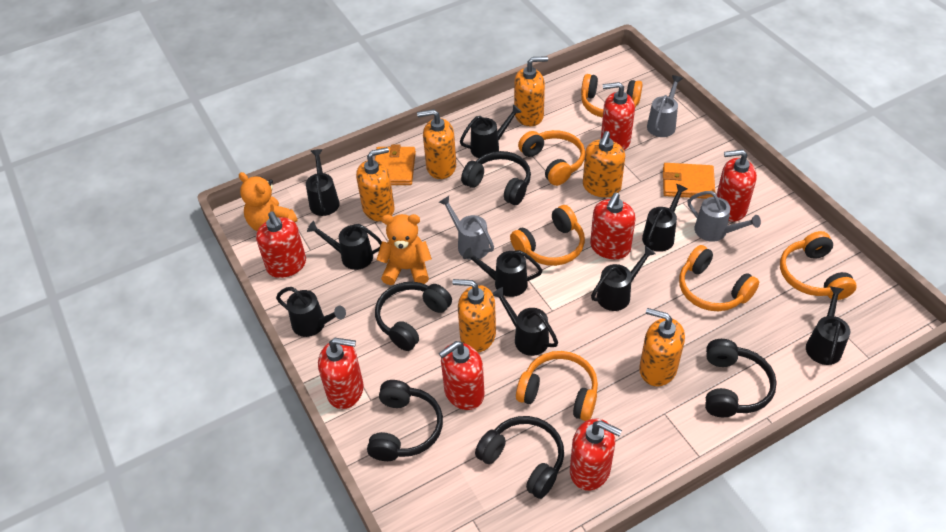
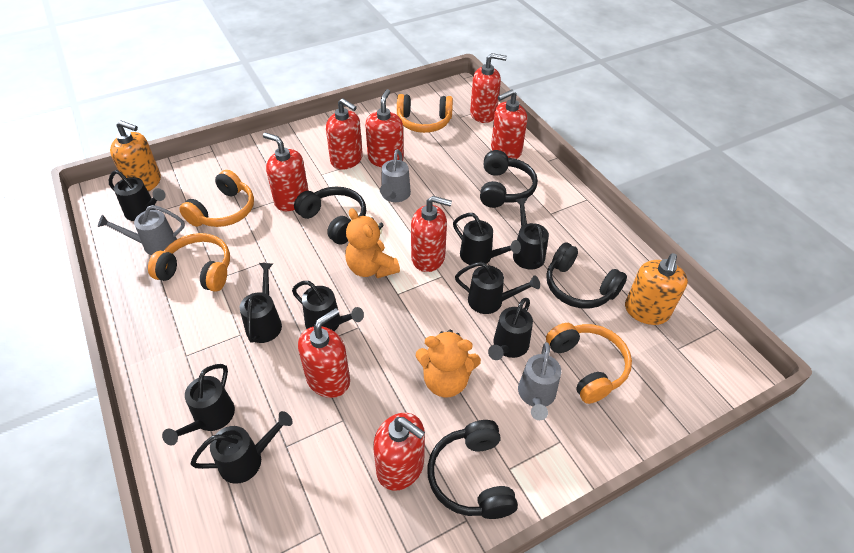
black headphones: 5 -> 4
orange headphones: 6 -> 4
orange soap dispenser: 6 -> 2
orange wallet: 2 -> 0
red soap dispenser: 7 -> 8

